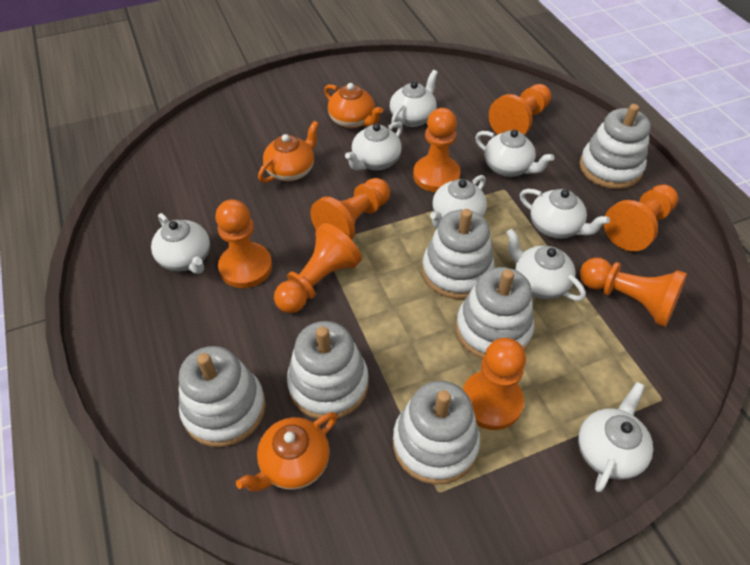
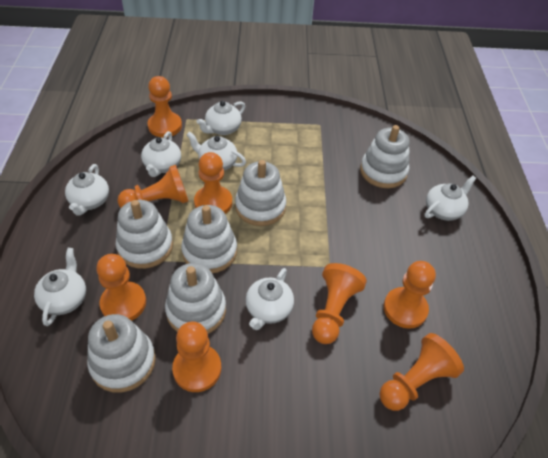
orange teapot: 3 -> 0
white teapot: 8 -> 7

